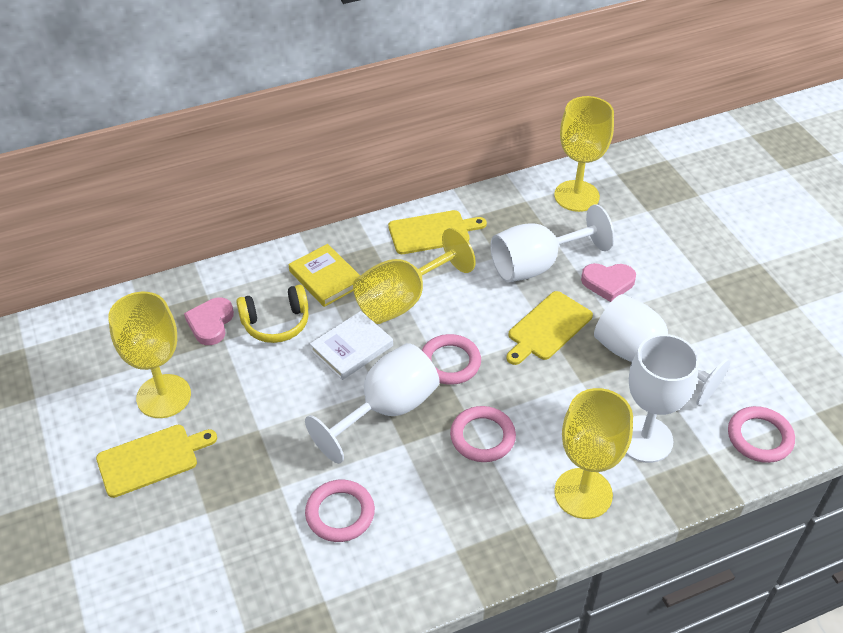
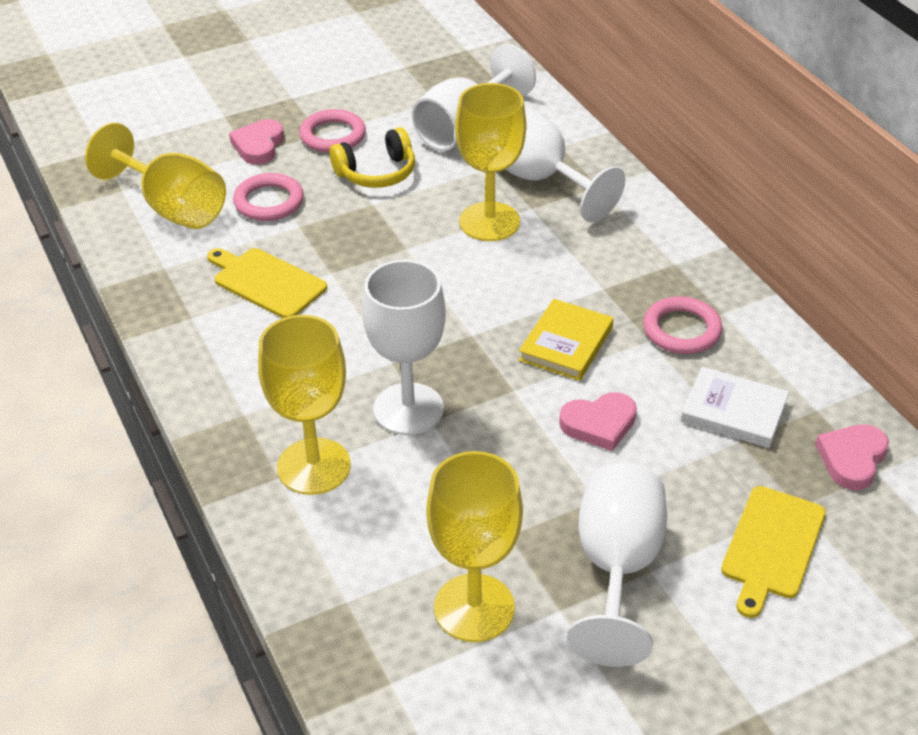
pink heart: 2 -> 3
pink ring: 4 -> 3
yellow cutting board: 3 -> 2

